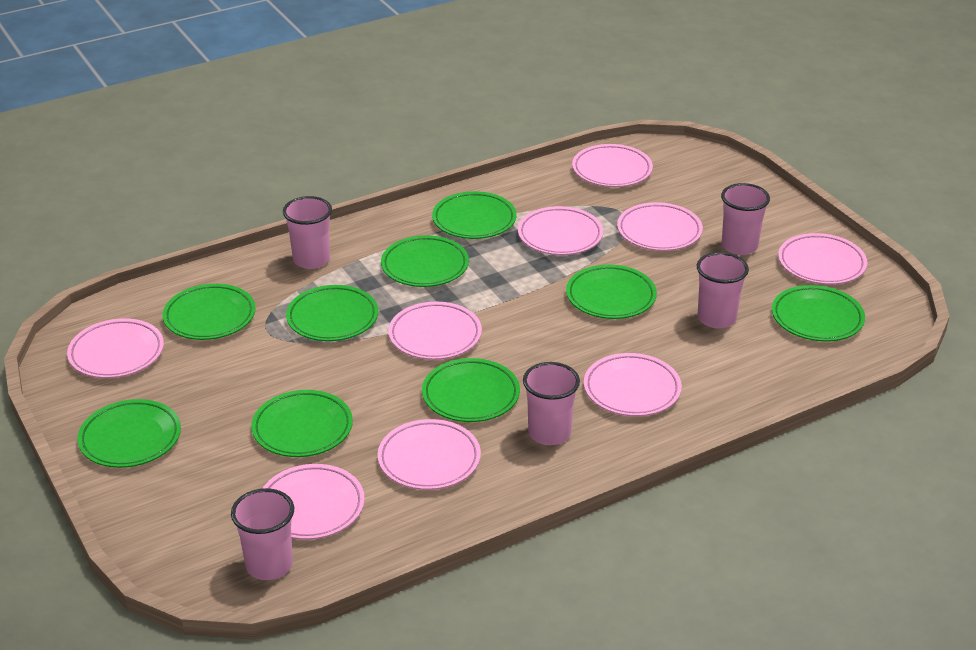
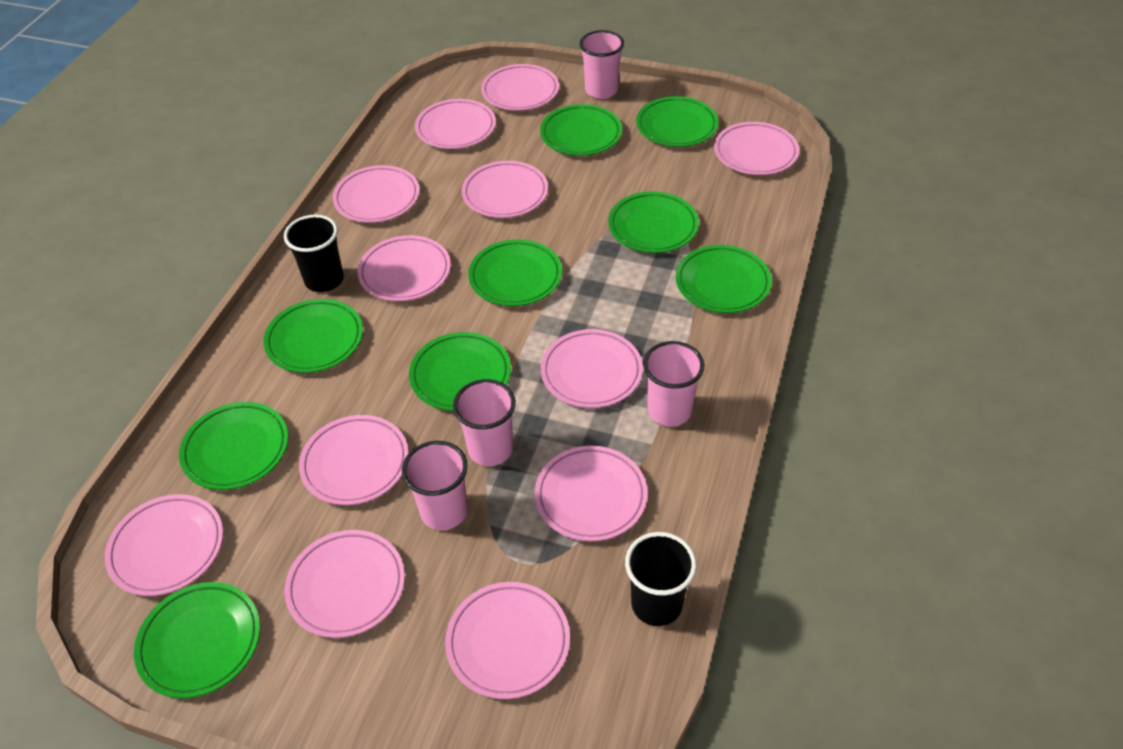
black cup: 0 -> 2
pink cup: 5 -> 4
pink plate: 9 -> 12

